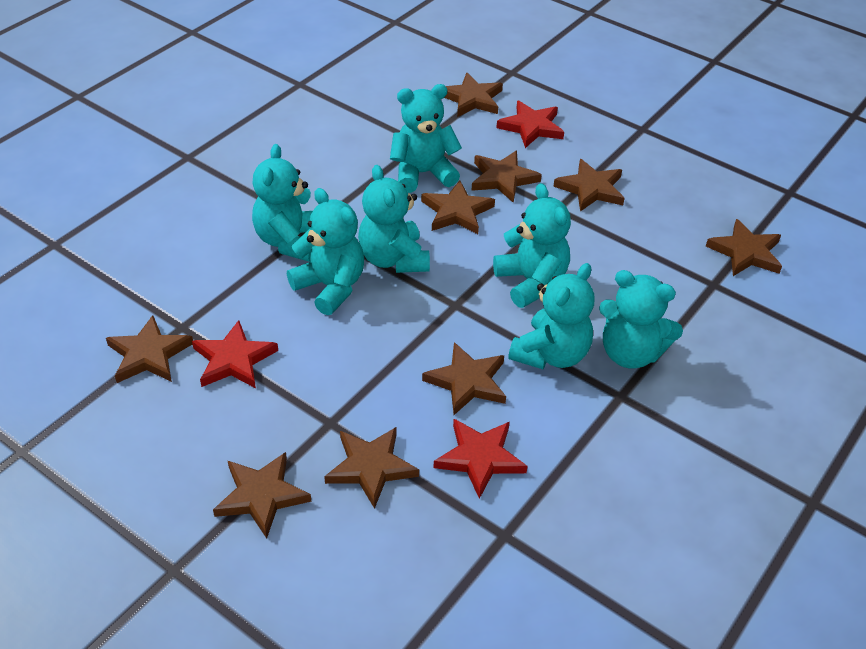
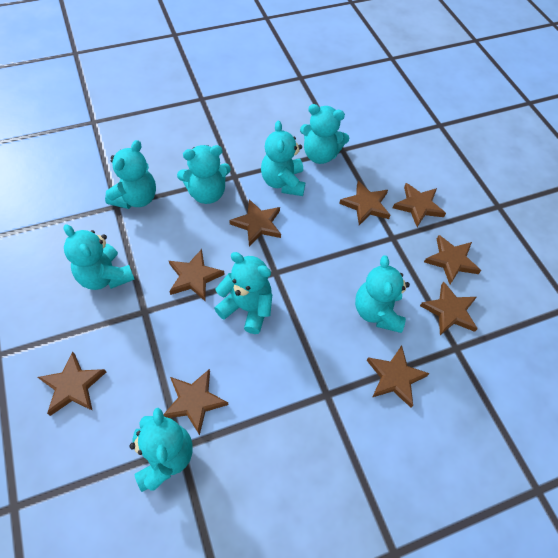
red star: 3 -> 0
turquoise teddy bear: 7 -> 8

